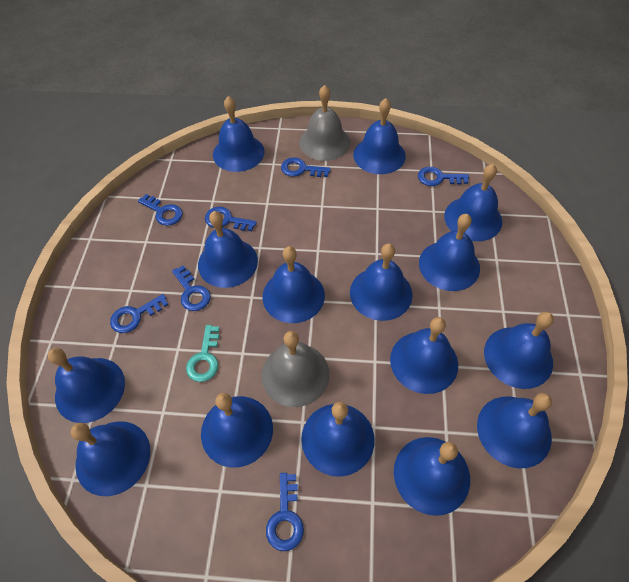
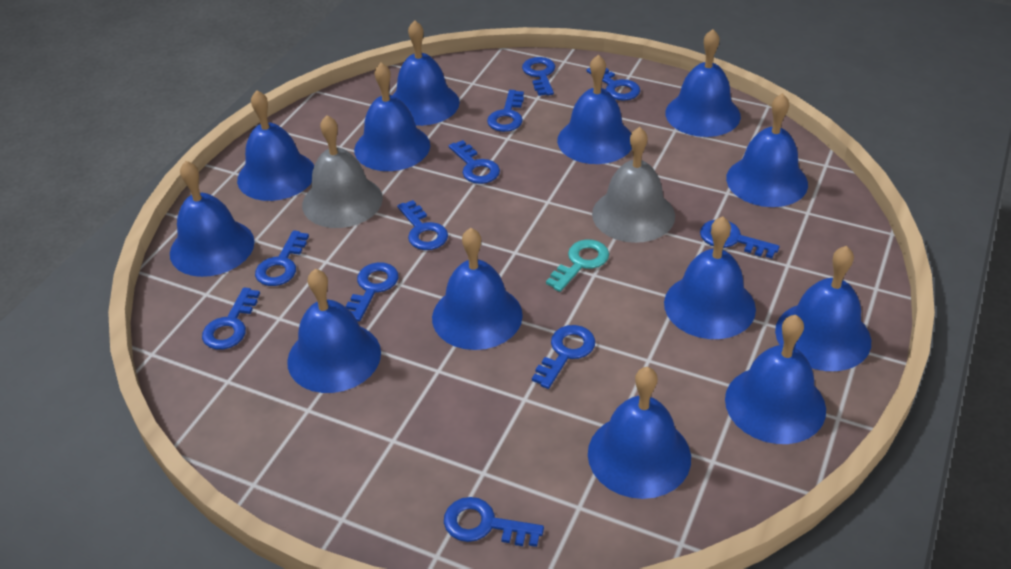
blue bell: 15 -> 13
blue key: 7 -> 11

